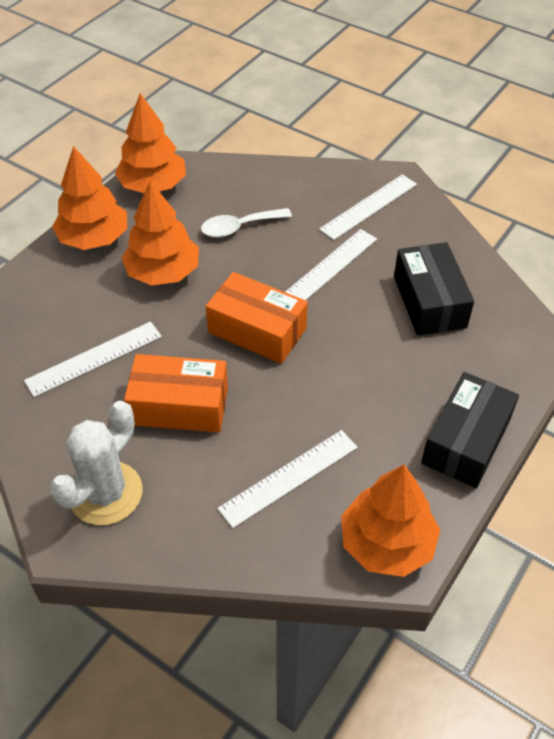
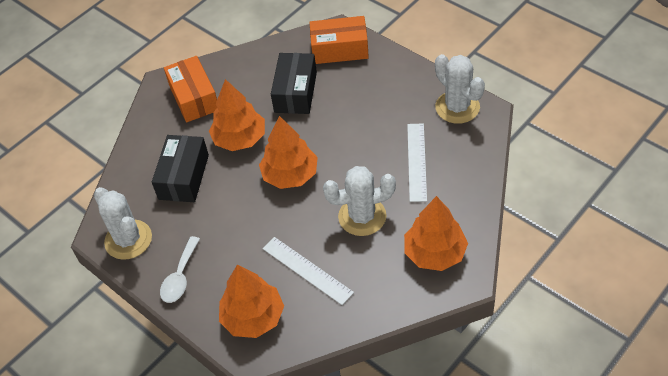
white cactus: 1 -> 3
white ruler: 4 -> 2

